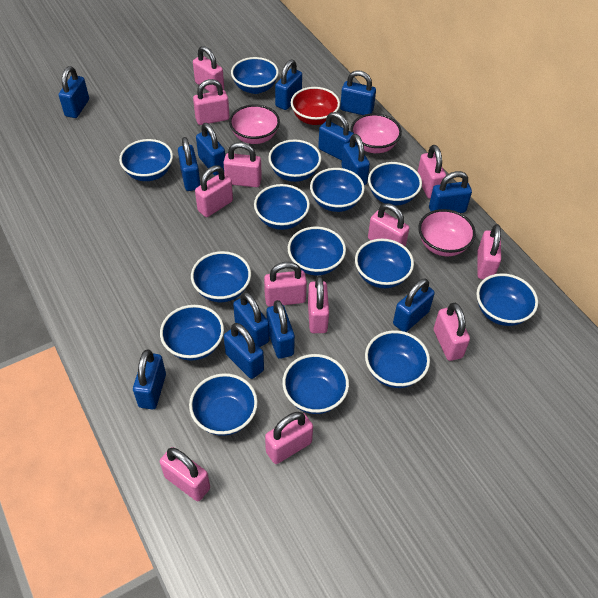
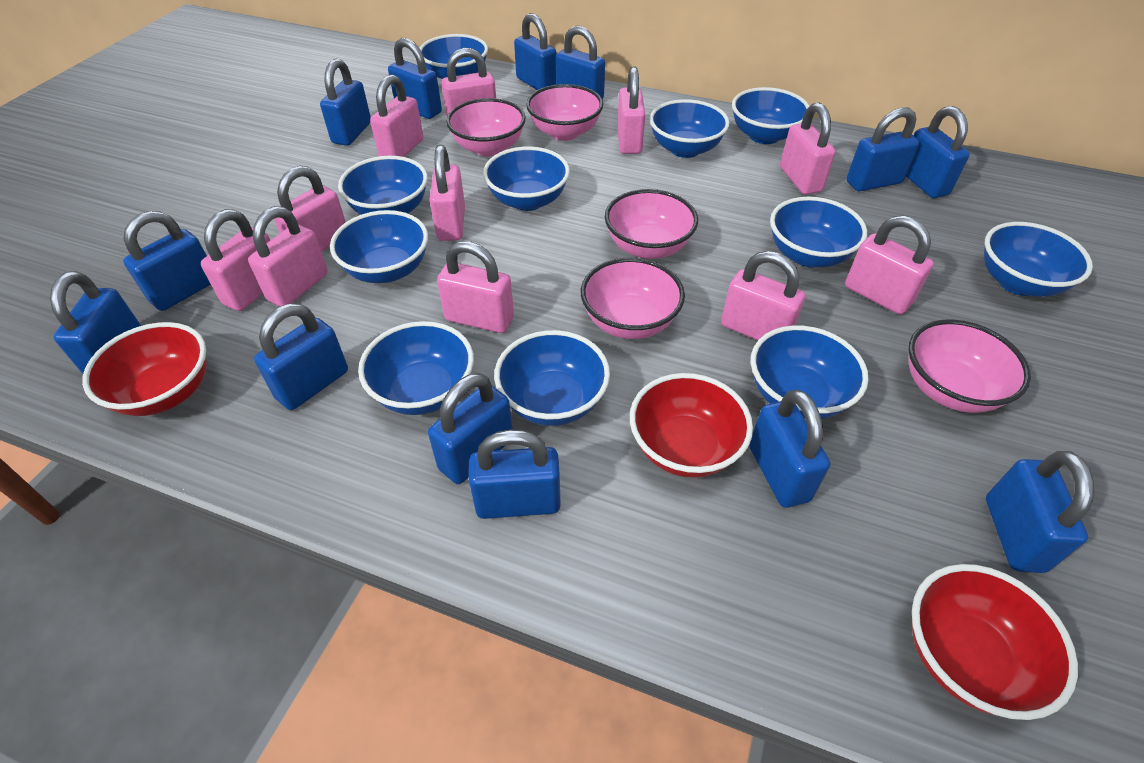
blue bowl: 14 -> 11
pink bowl: 3 -> 5
pink padlock: 12 -> 11
red bowl: 1 -> 3

